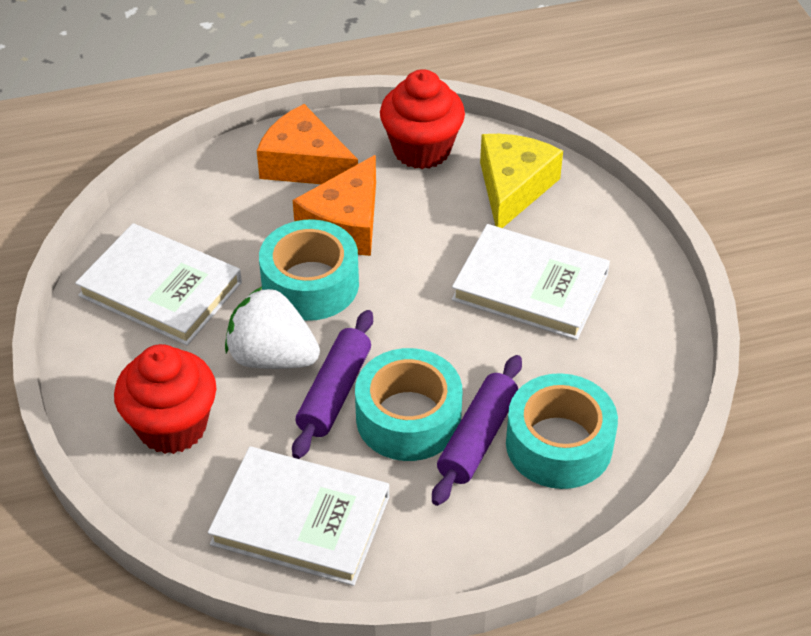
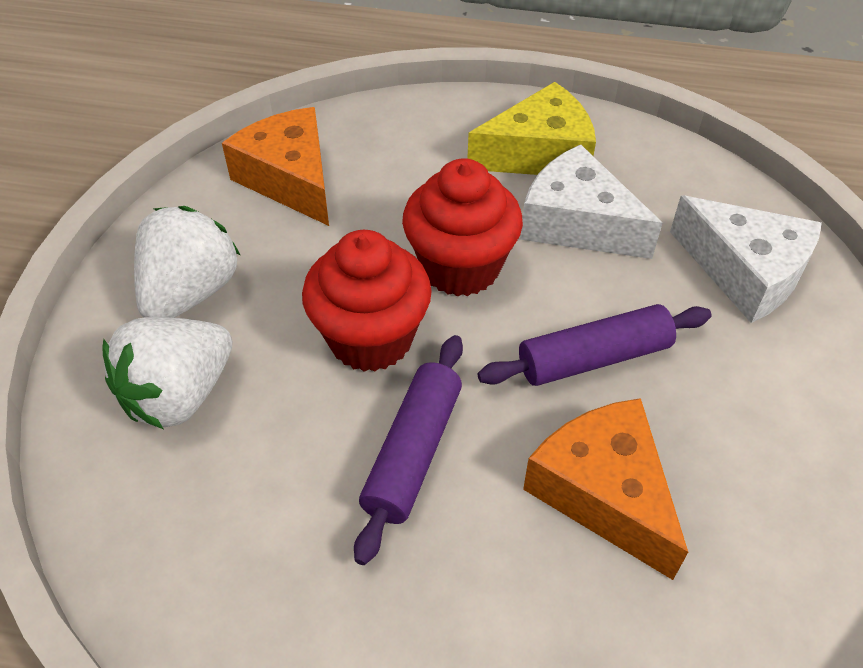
turquoise tape: 3 -> 0
white book: 3 -> 0
white cheese: 0 -> 2
white strawberry: 1 -> 2

